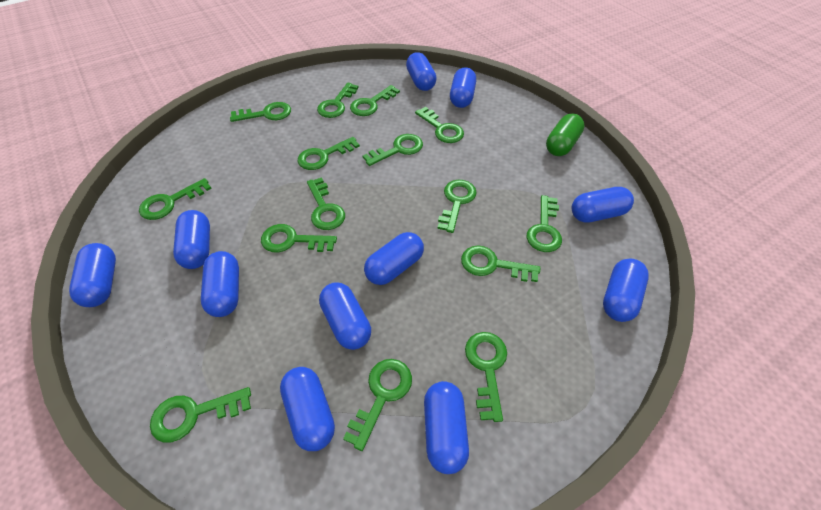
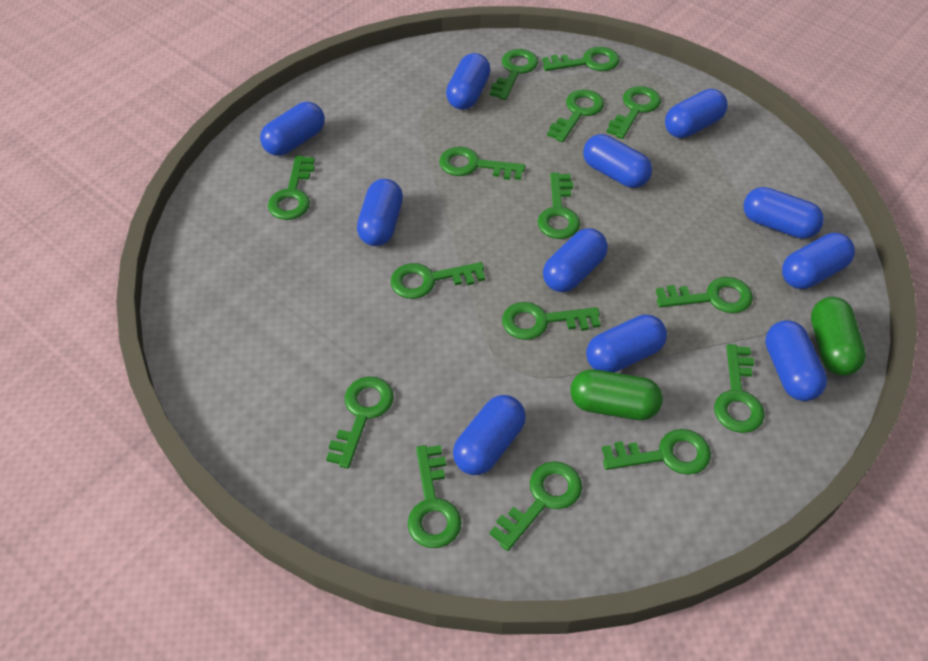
green capsule: 1 -> 2

